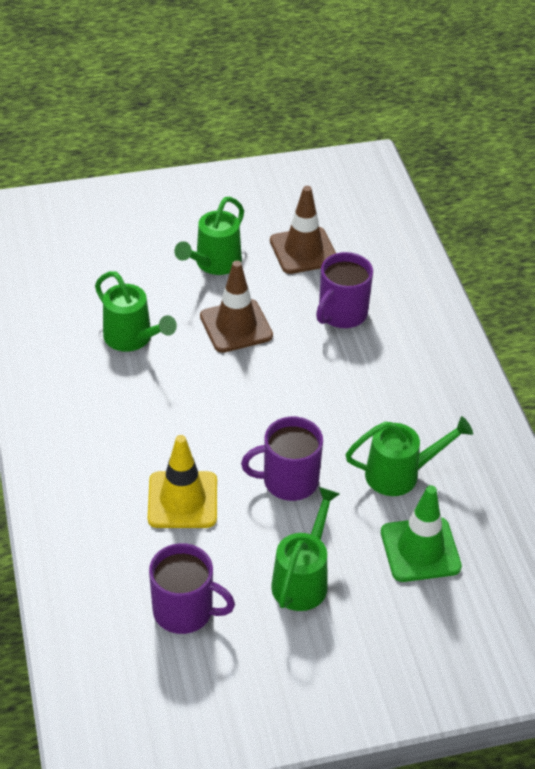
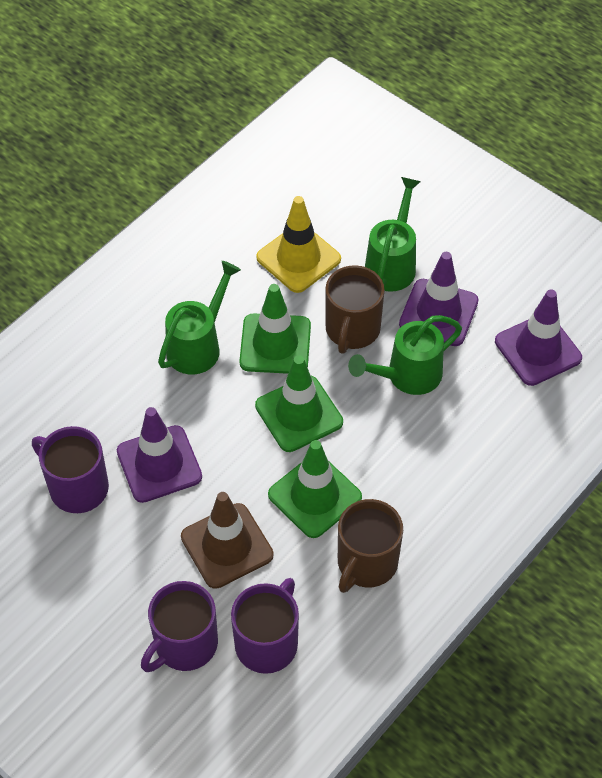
brown mug: 0 -> 2
brown traffic cone: 2 -> 1
green traffic cone: 1 -> 3
green watering can: 4 -> 3
purple traffic cone: 0 -> 3

